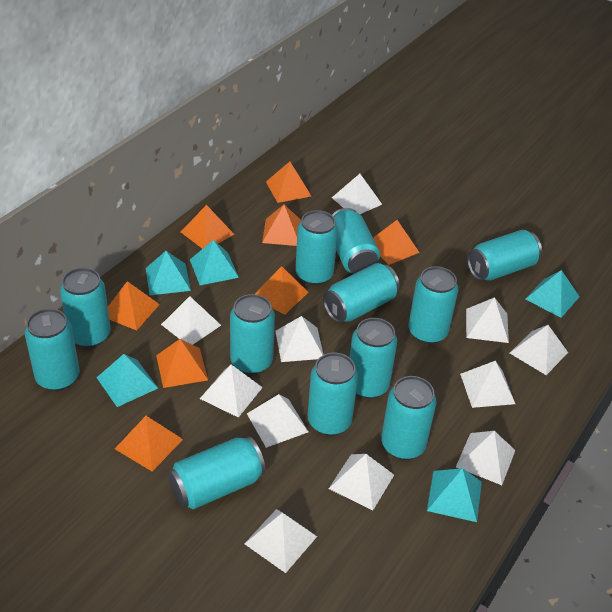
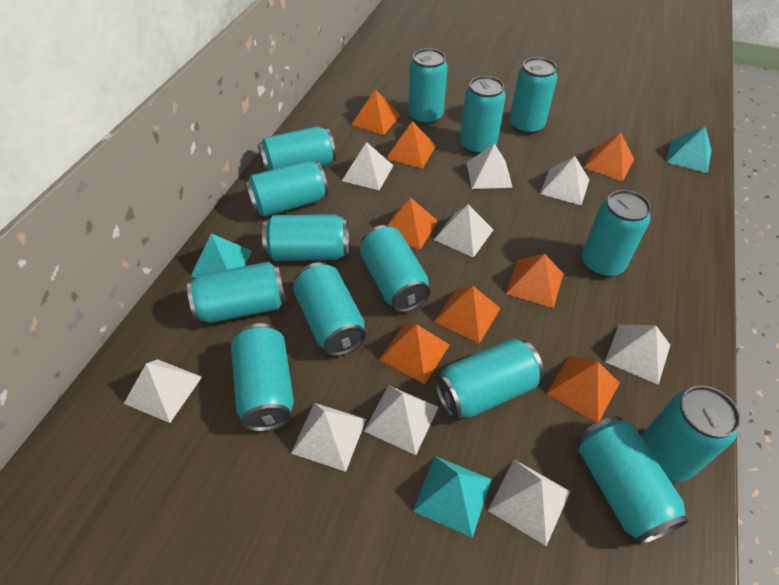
turquoise can: 12 -> 14
turquoise pyramid: 5 -> 3
white pyramid: 11 -> 9

